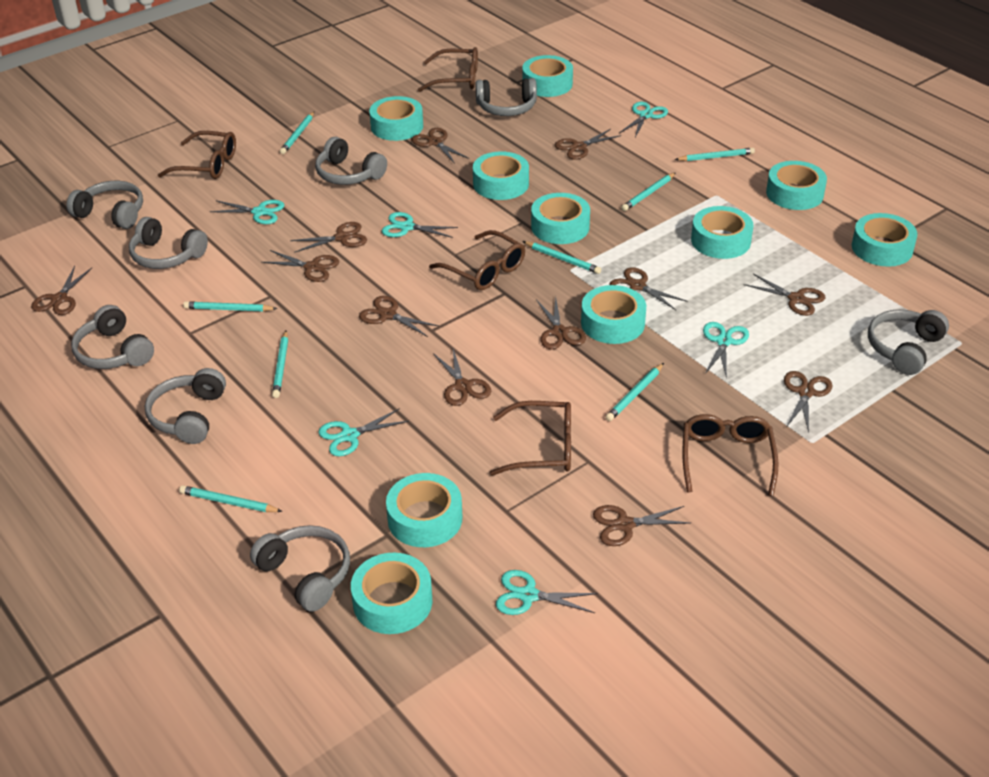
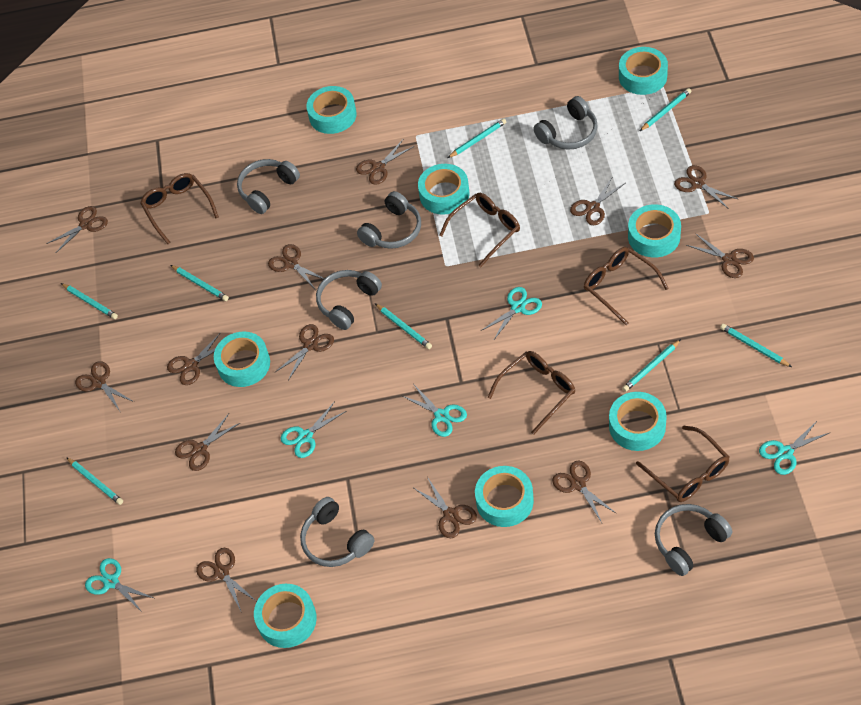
brown scissors: 12 -> 13
grey headphones: 8 -> 6
turquoise scissors: 6 -> 5
turquoise tape: 10 -> 8

